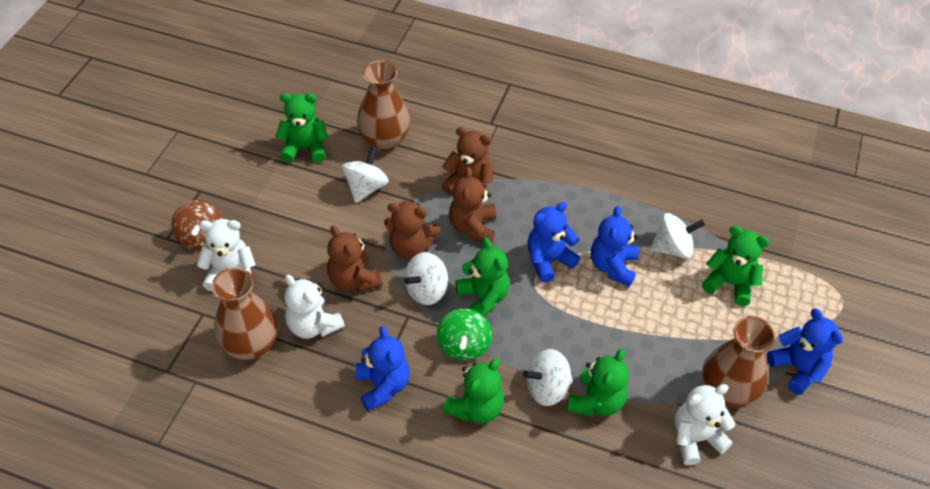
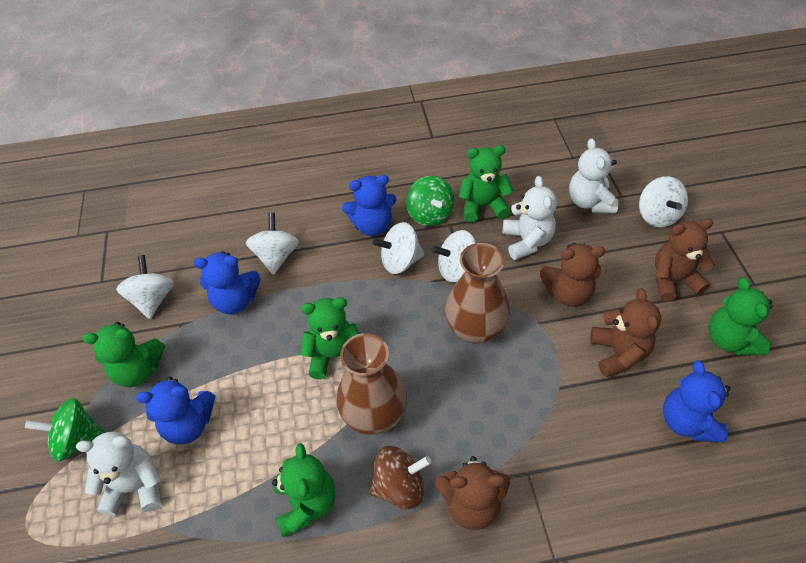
brown vase: 3 -> 2
green spinning top: 1 -> 2
white spinning top: 4 -> 5

